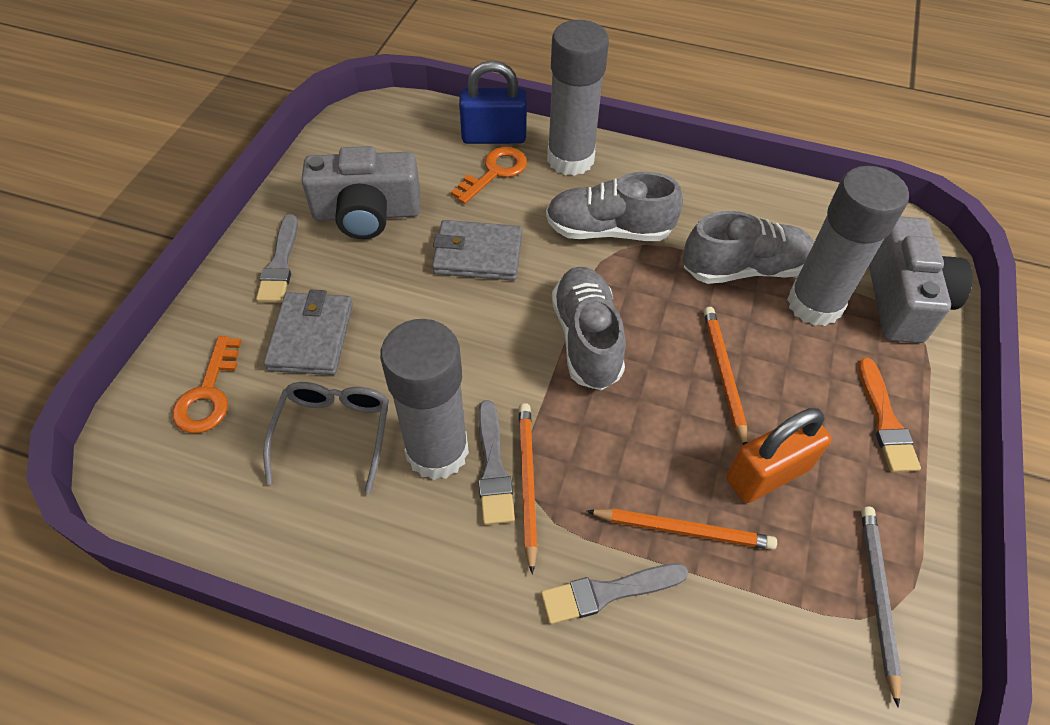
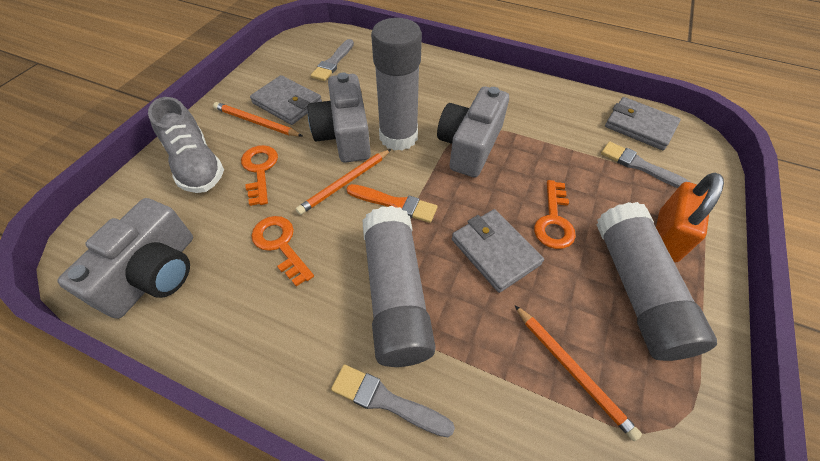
blue padlock: 1 -> 0
grey camera: 2 -> 3
grey glasses: 1 -> 0
grey pencil: 1 -> 0
grey shoe: 3 -> 1
grey wallet: 2 -> 3
orange key: 2 -> 3

